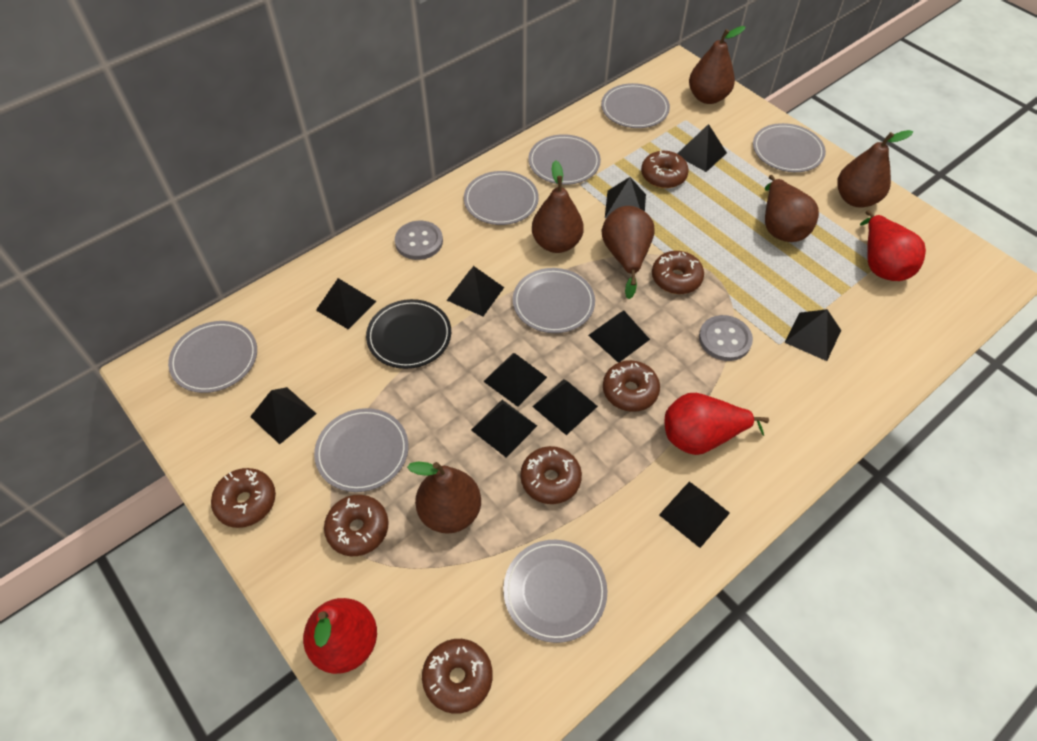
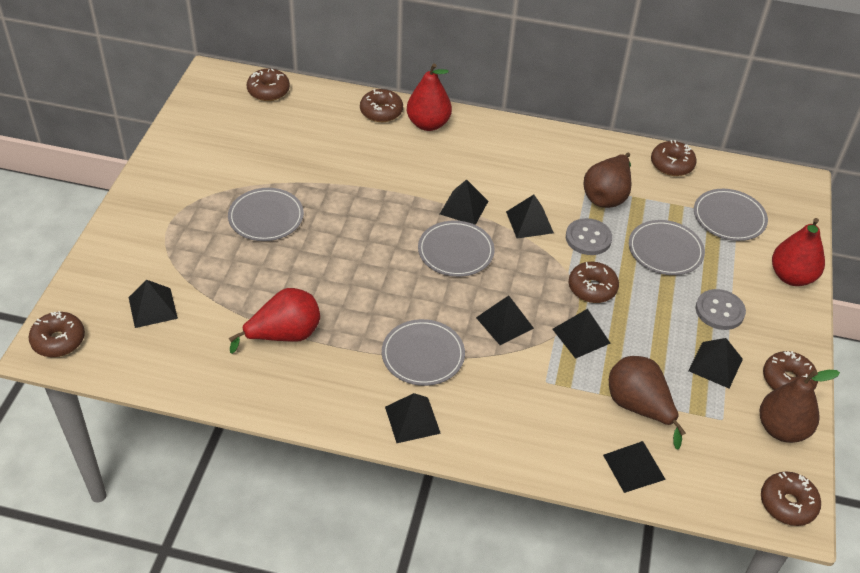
black plate: 1 -> 0
black pyramid: 11 -> 8
brown pear: 6 -> 3
grey plate: 8 -> 5

